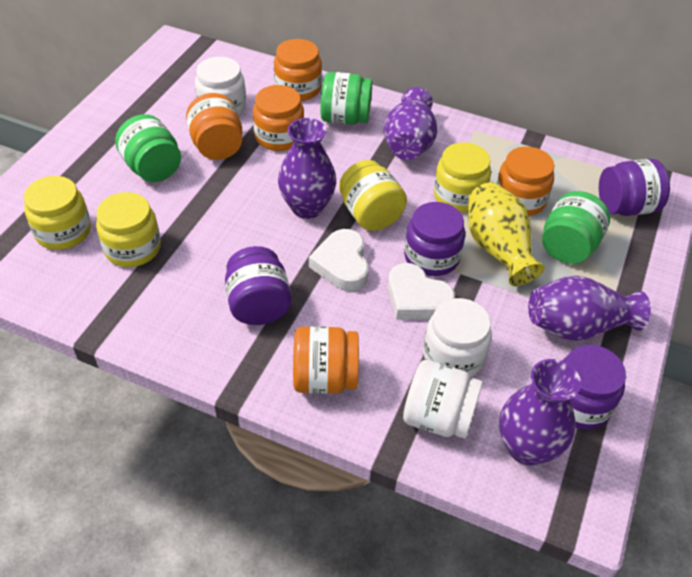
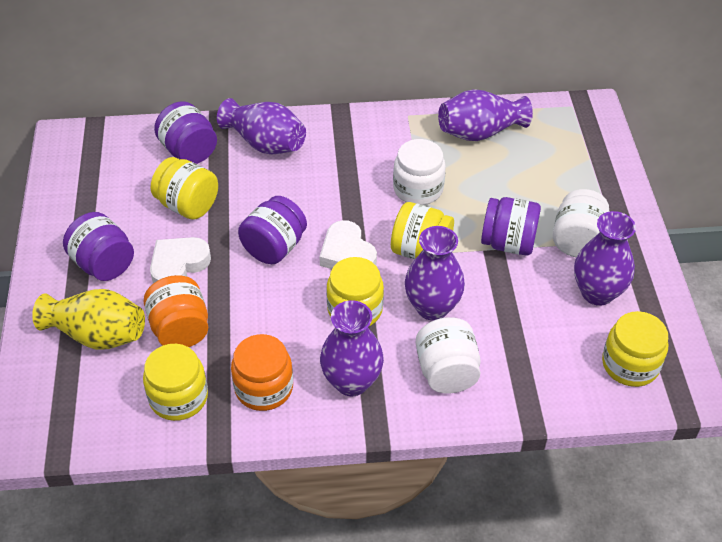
green jar: 3 -> 0
orange jar: 5 -> 2
purple vase: 4 -> 5
yellow jar: 4 -> 5

